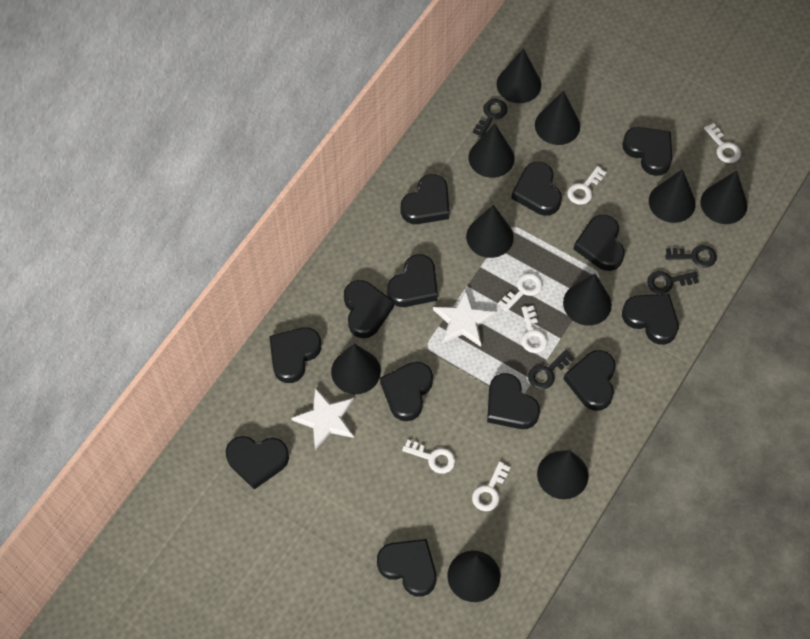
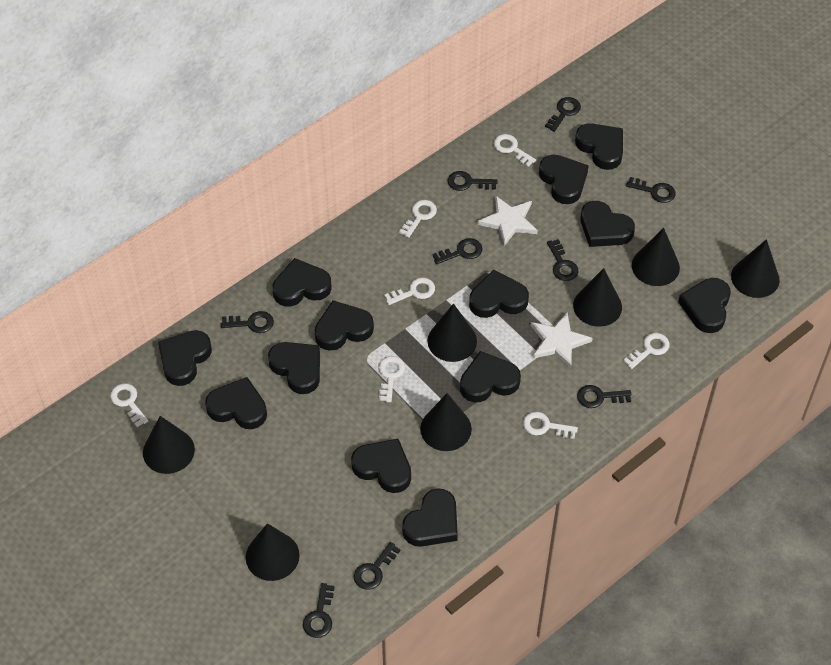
black cone: 10 -> 7
black key: 4 -> 9
white key: 6 -> 7

